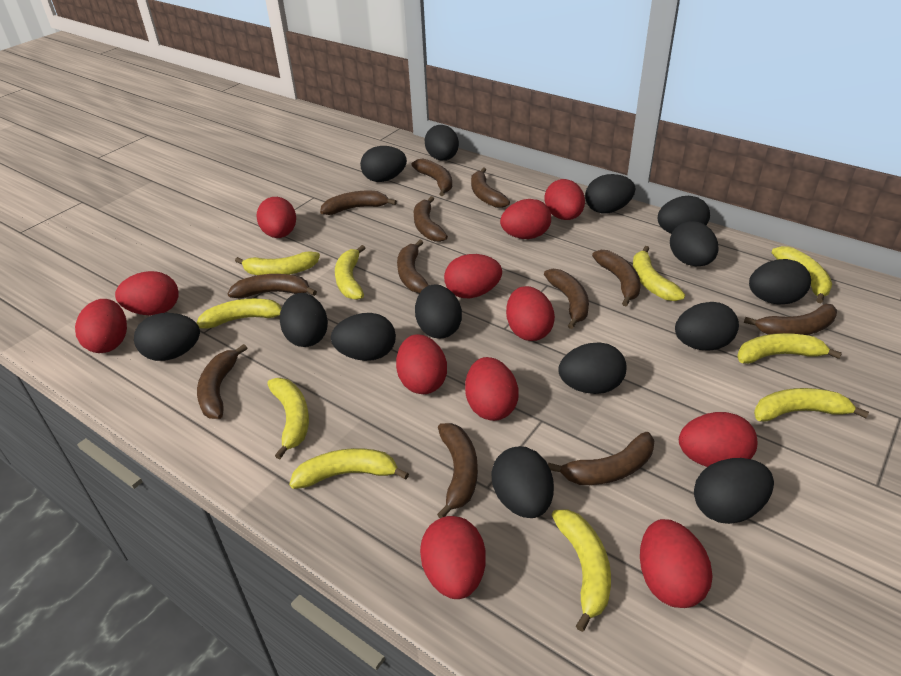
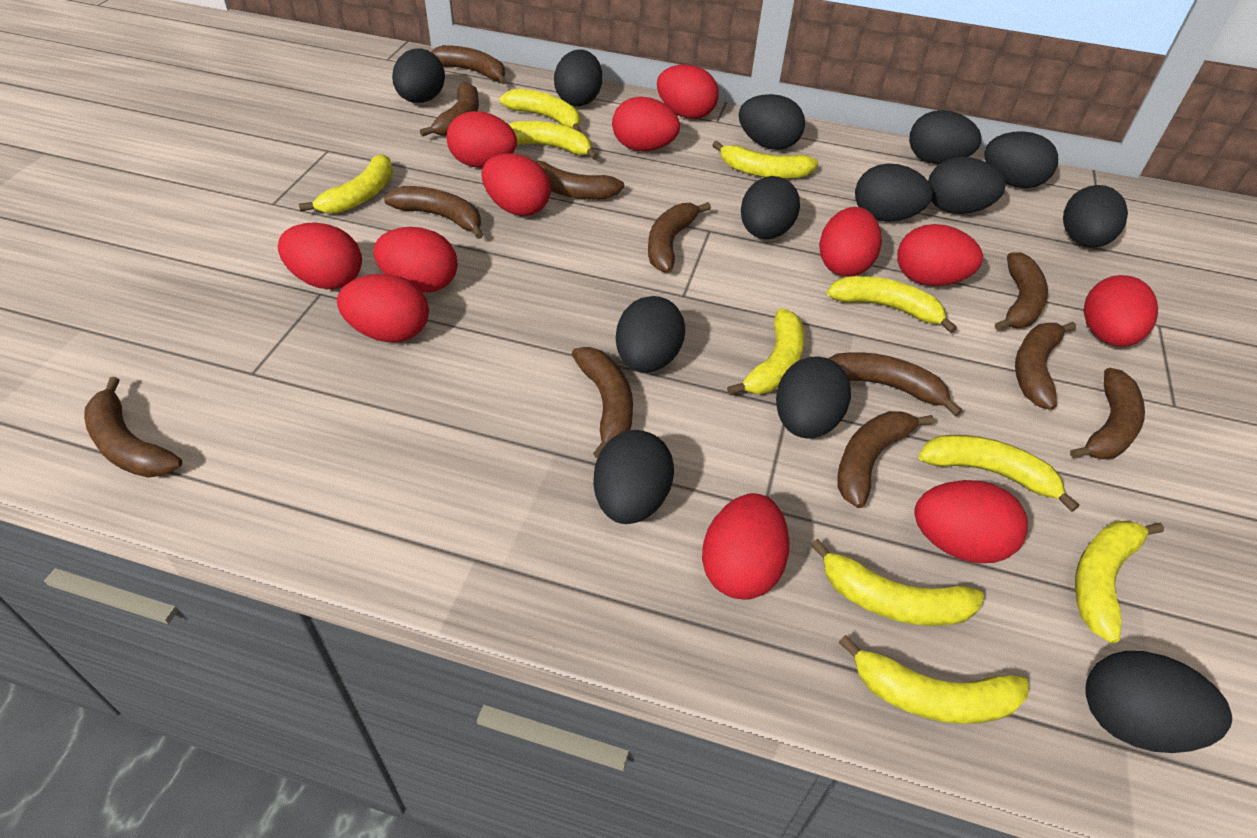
black egg: 14 -> 13

